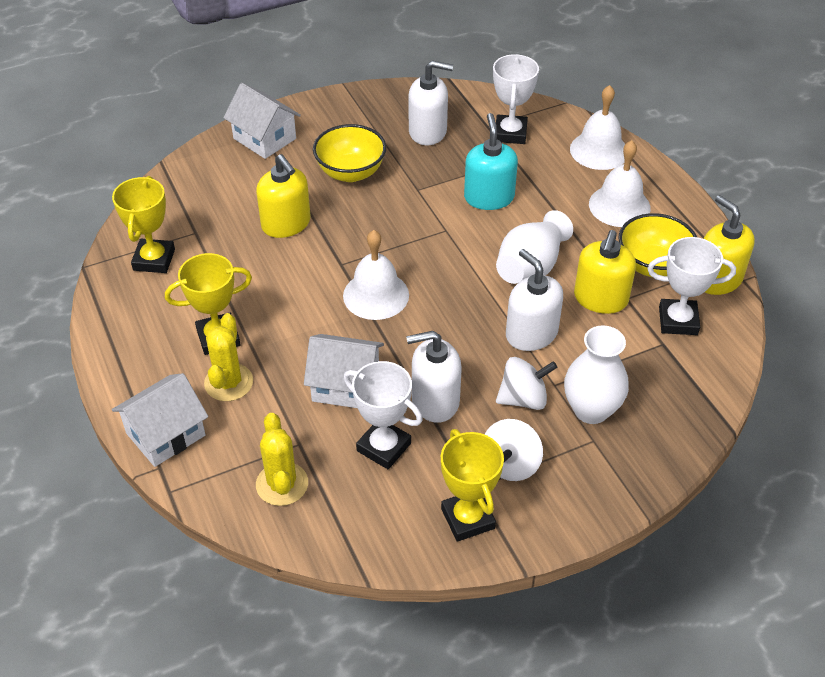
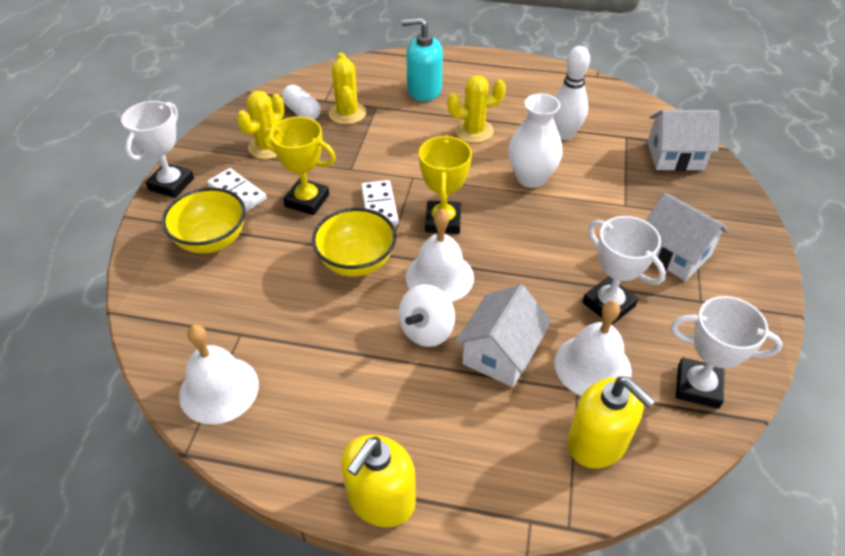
white bowling pin: 0 -> 1
white capsule: 0 -> 1
white domino: 0 -> 2
white soap dispenser: 3 -> 0
white spinning top: 2 -> 1
white vase: 2 -> 1
yellow cactus: 2 -> 3
yellow soap dispenser: 3 -> 2
yellow trophy: 3 -> 2

